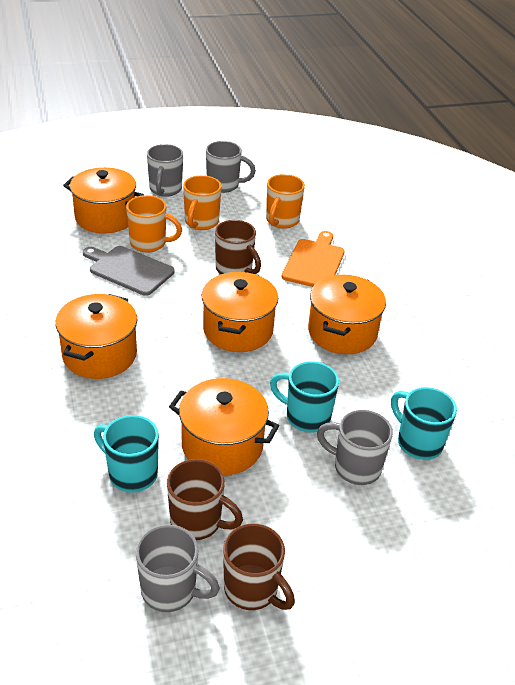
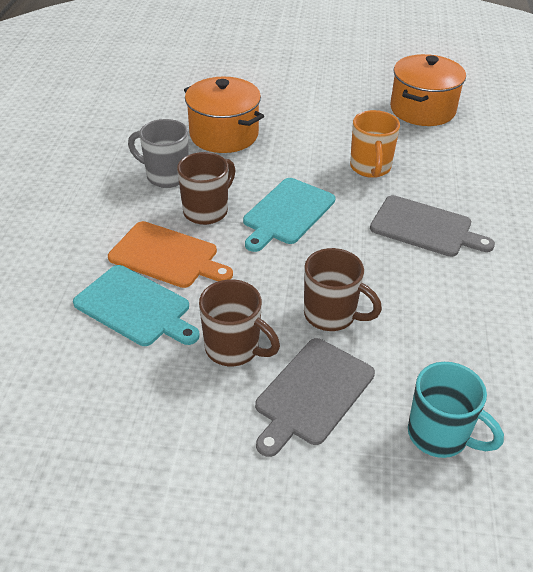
grey cutting board: 1 -> 2
grey mug: 4 -> 1
orange mug: 3 -> 1
orange pot: 5 -> 2
turquoise cutting board: 0 -> 2
turquoise mug: 3 -> 1

